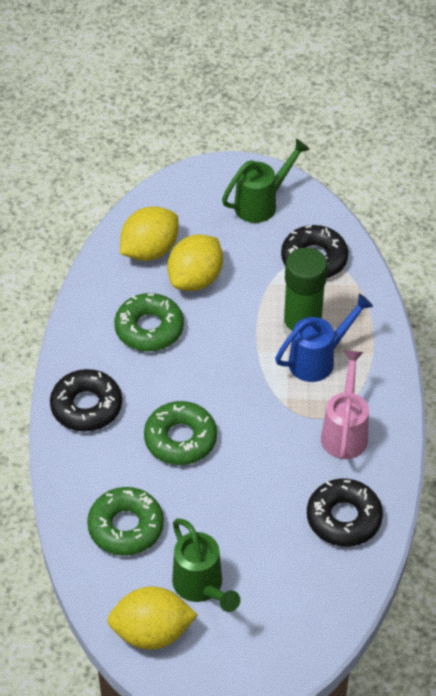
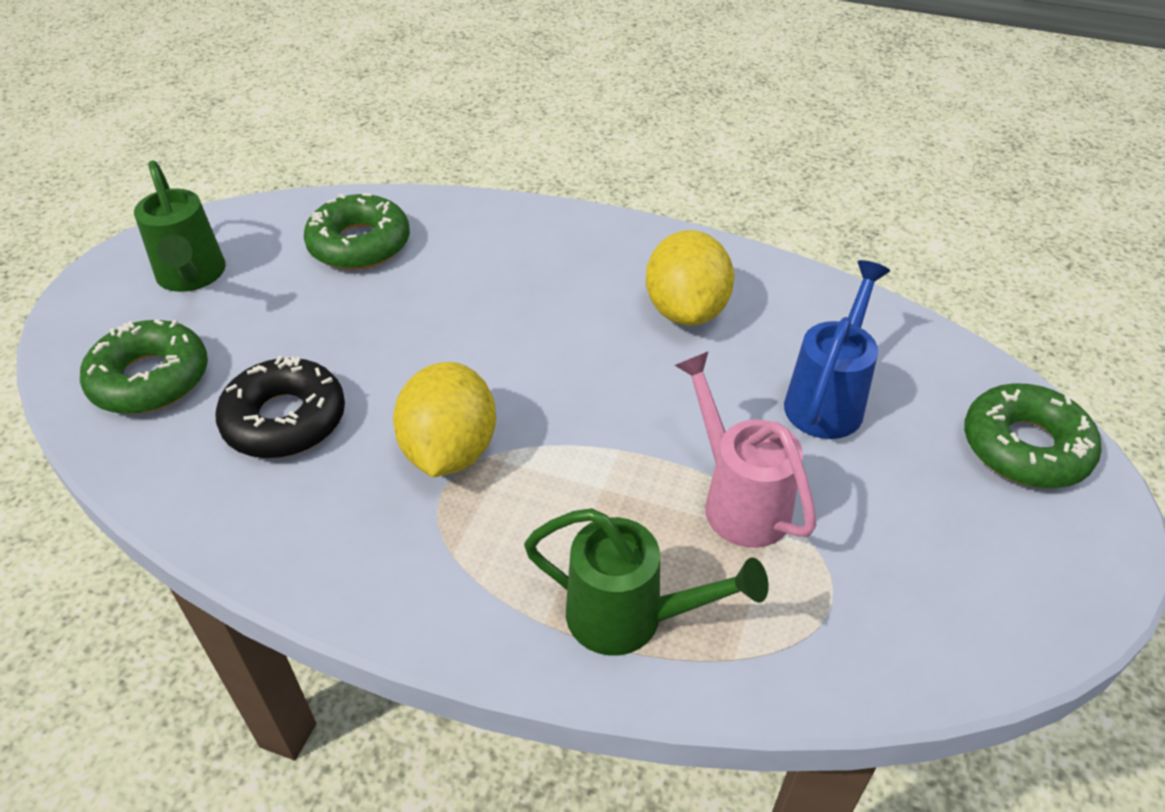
black donut: 3 -> 1
green glue stick: 1 -> 0
yellow lemon: 3 -> 2

